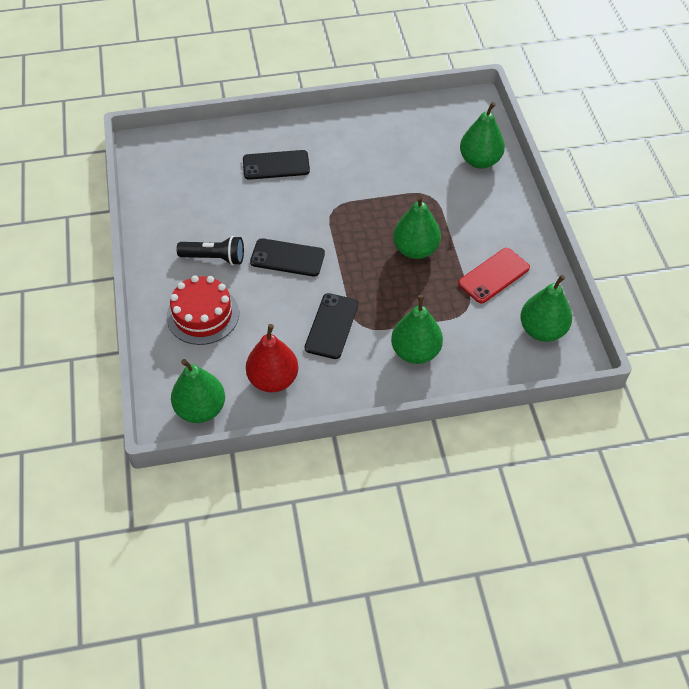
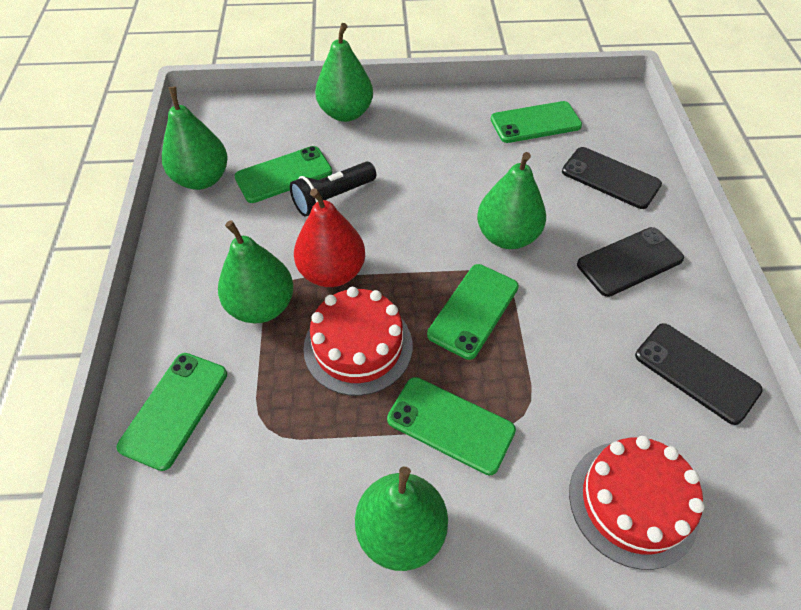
green phone: 0 -> 5
red cake: 1 -> 2
red phone: 1 -> 0

